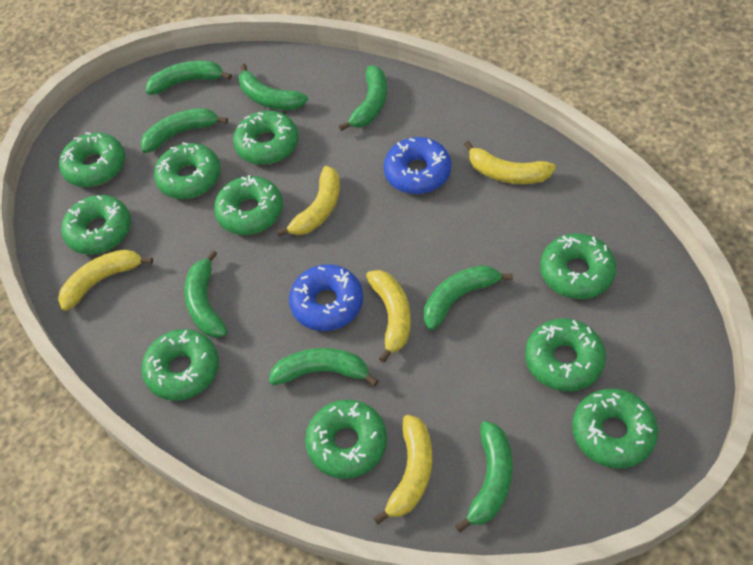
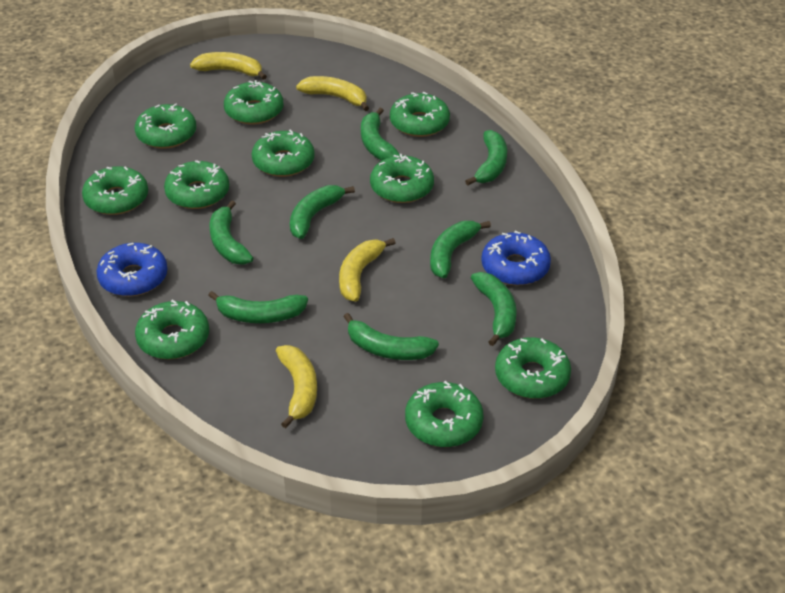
yellow banana: 5 -> 4

